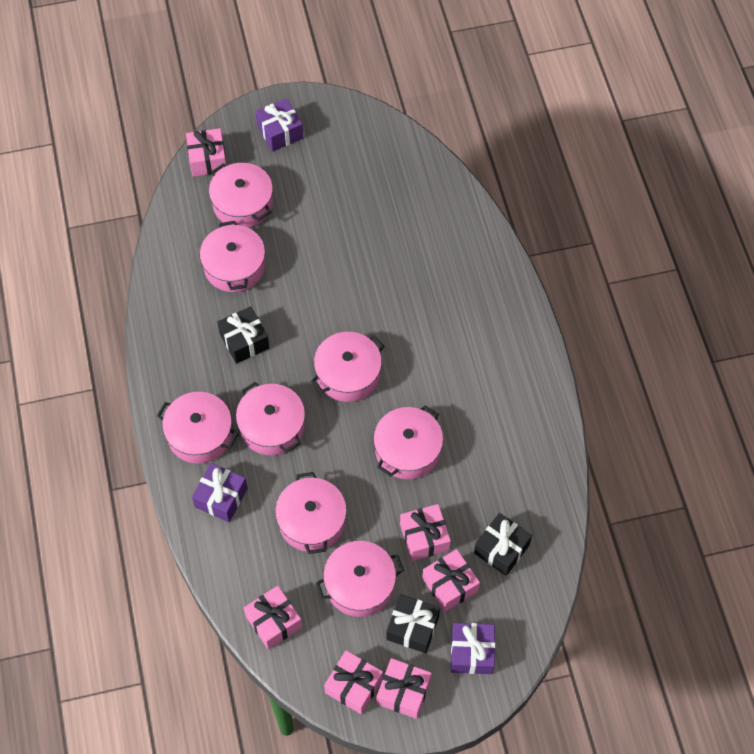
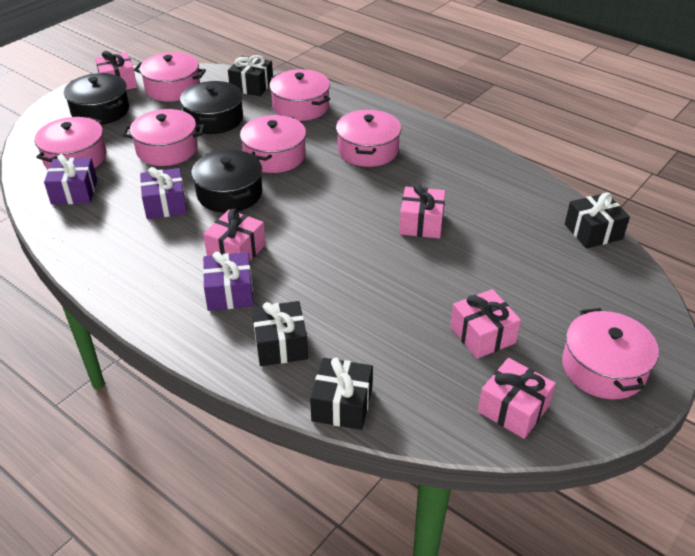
black gift: 3 -> 4
black pot: 0 -> 3
pink gift: 6 -> 5
pink pot: 8 -> 7

